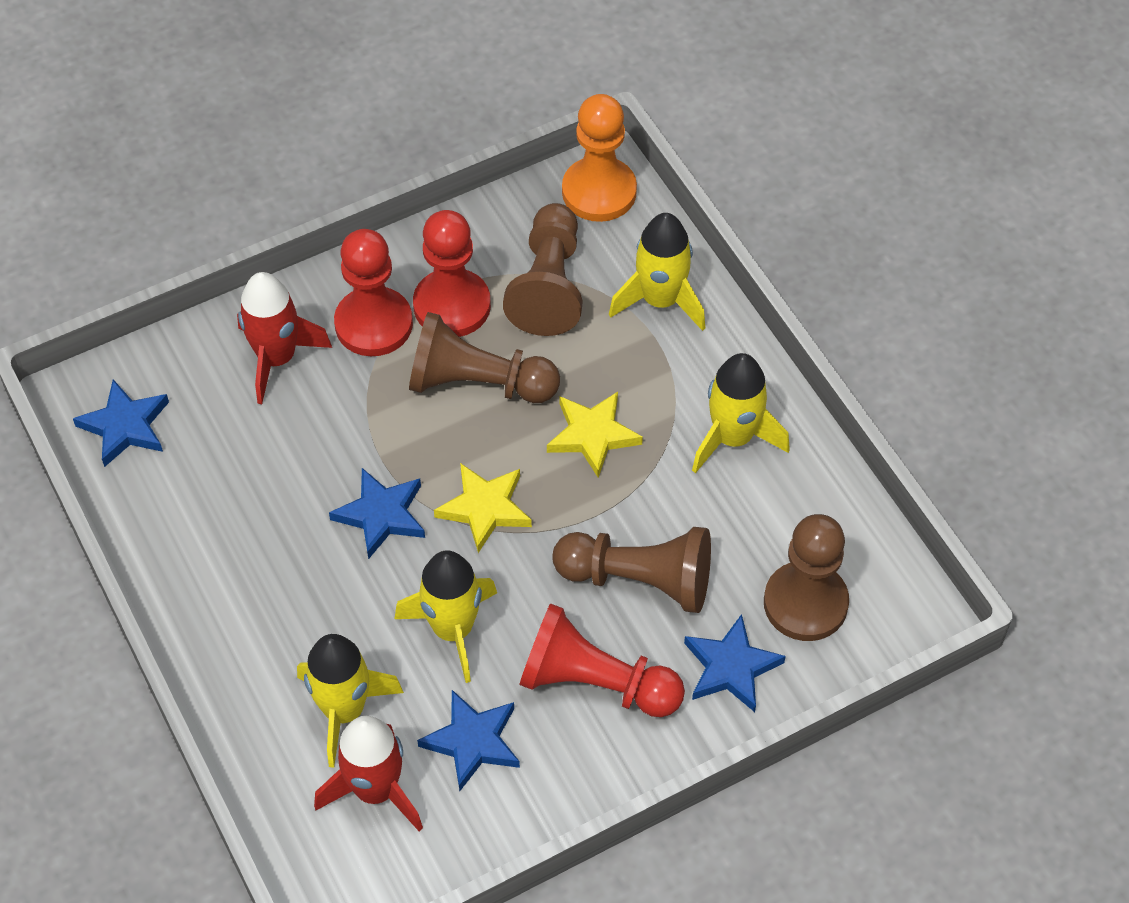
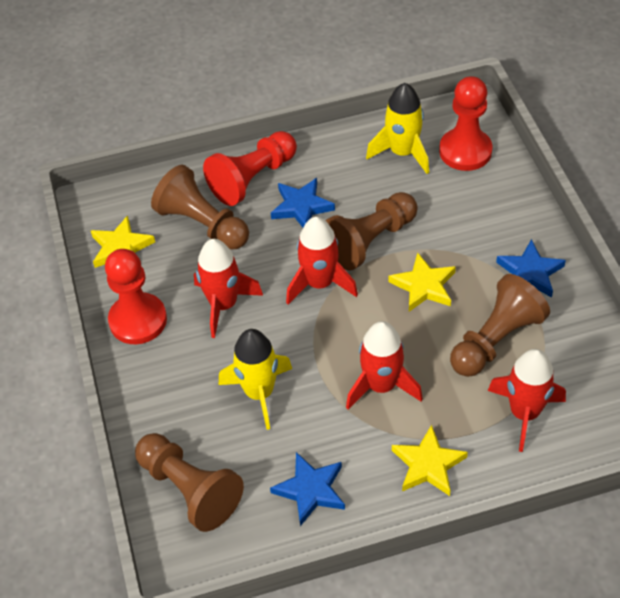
blue star: 4 -> 3
orange pawn: 1 -> 0
red rocket: 2 -> 4
yellow rocket: 4 -> 2
yellow star: 2 -> 3

